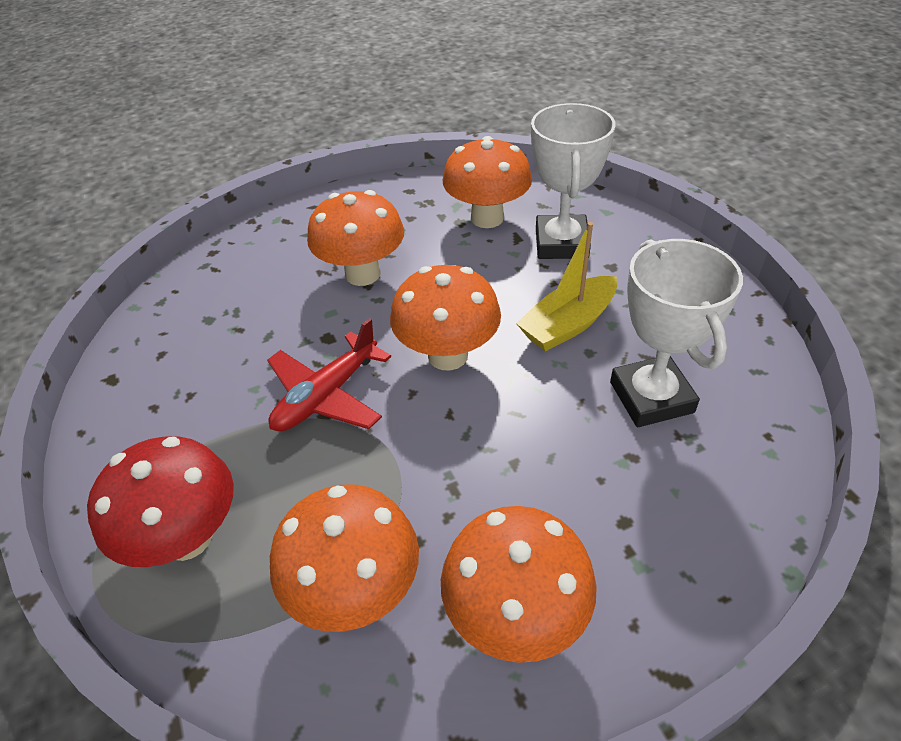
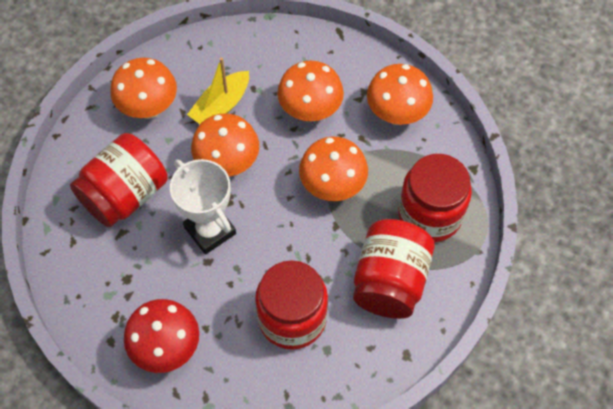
red jar: 0 -> 4
red plane: 1 -> 0
white trophy: 2 -> 1

